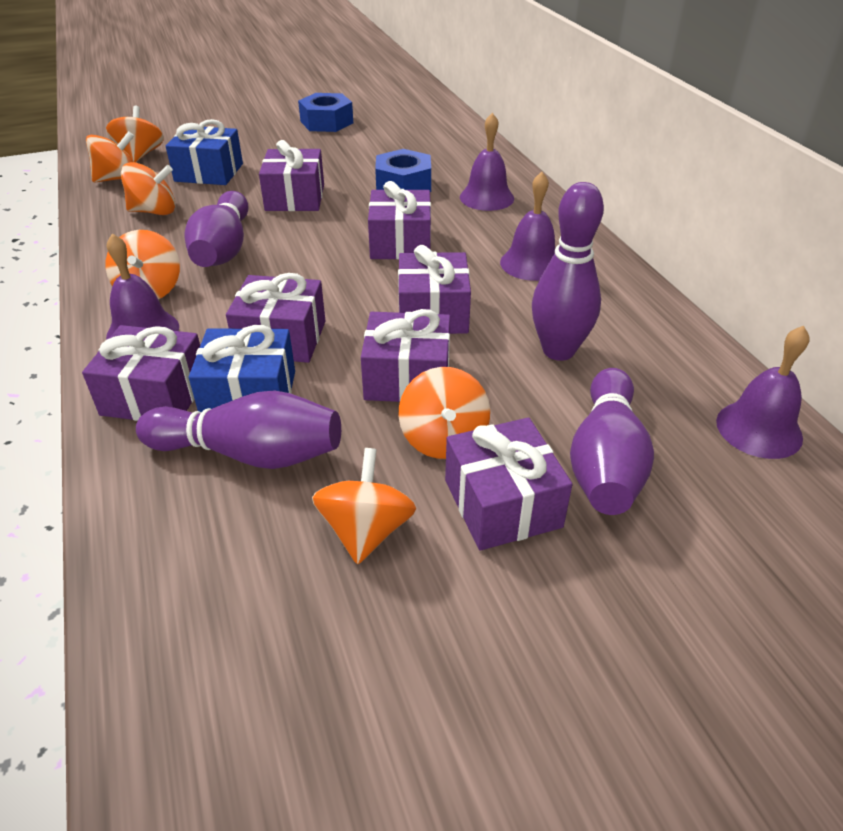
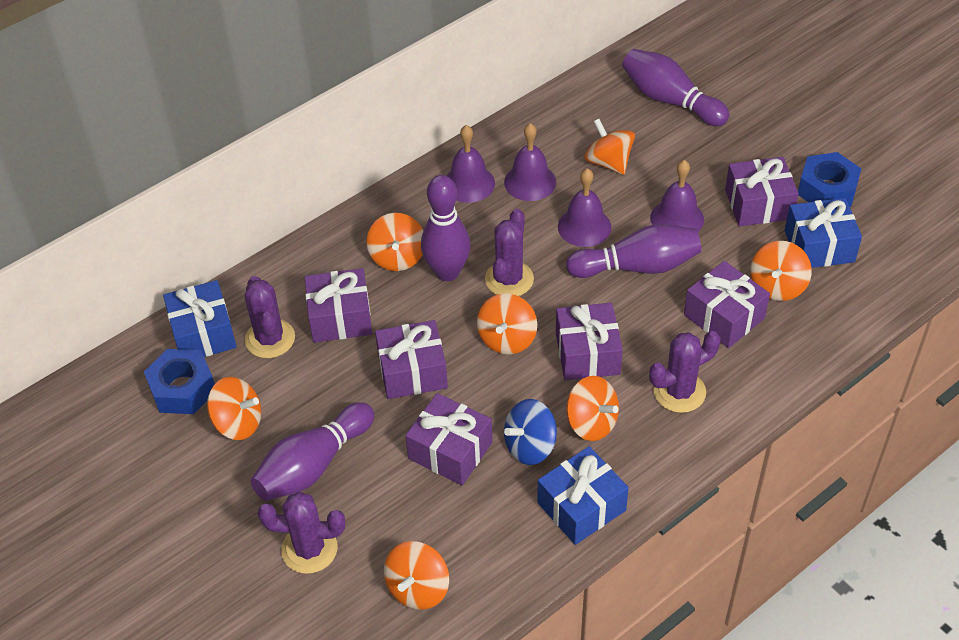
blue gift: 2 -> 3
blue spinning top: 0 -> 1
orange spinning top: 6 -> 7
purple cactus: 0 -> 4
purple gift: 7 -> 6

